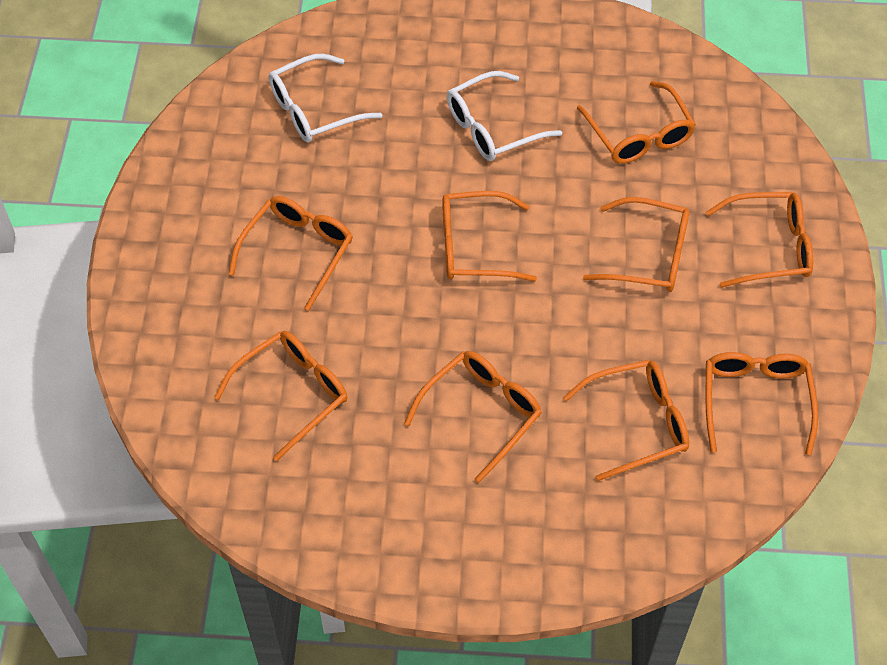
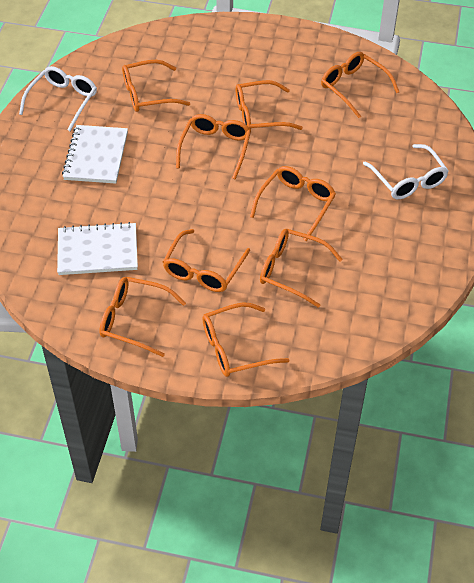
white notebook: 0 -> 2

